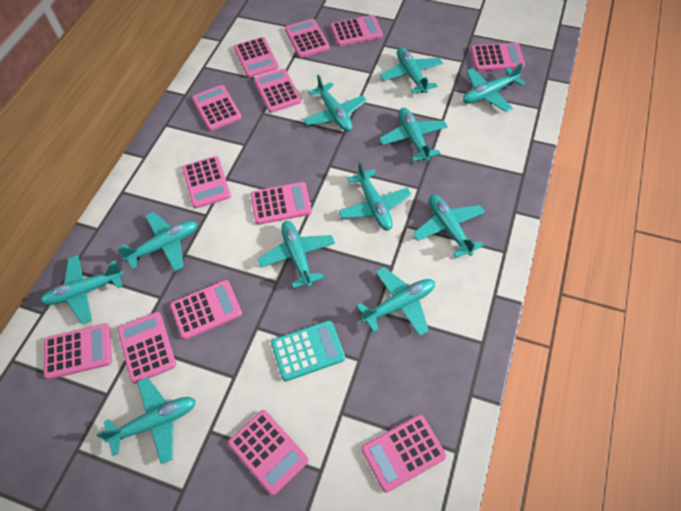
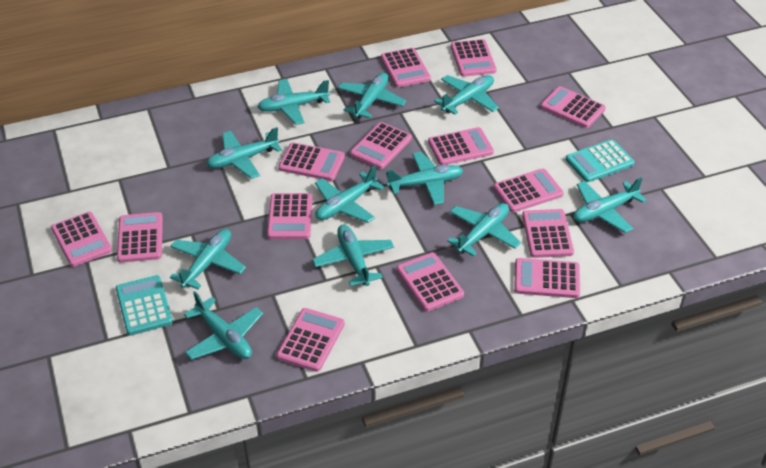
pink calculator: 13 -> 14
turquoise calculator: 1 -> 2

